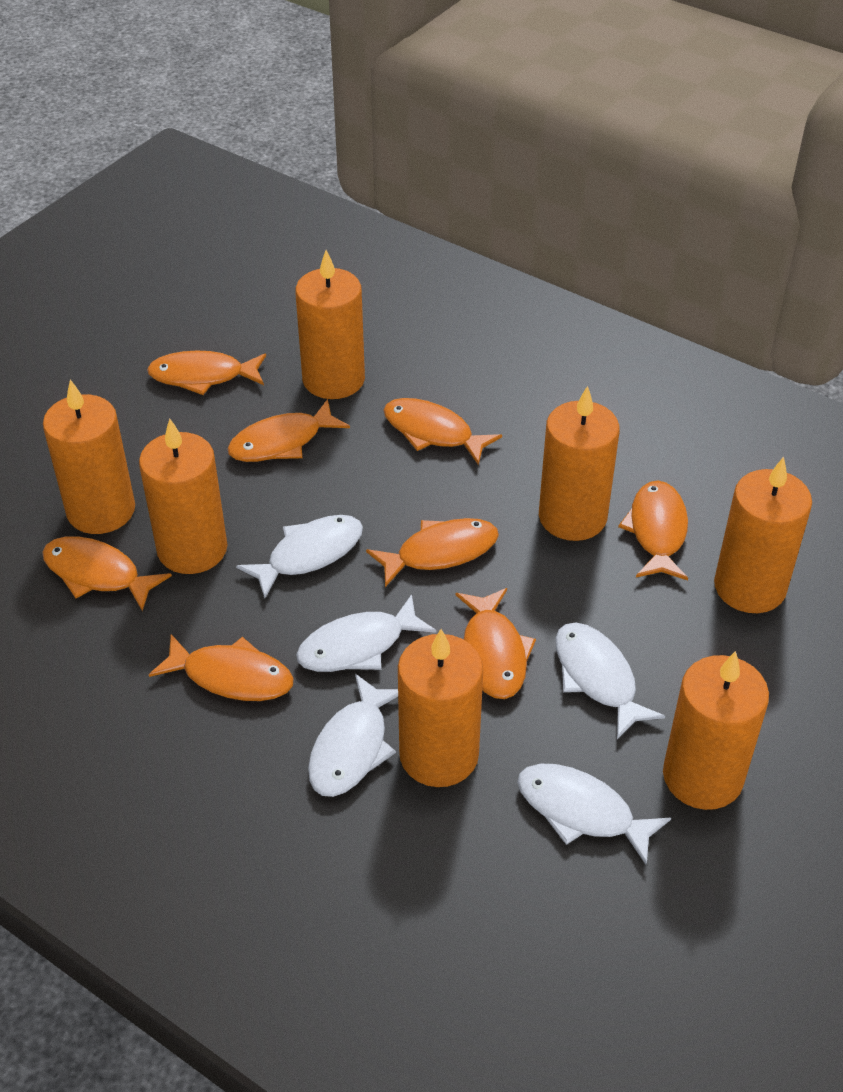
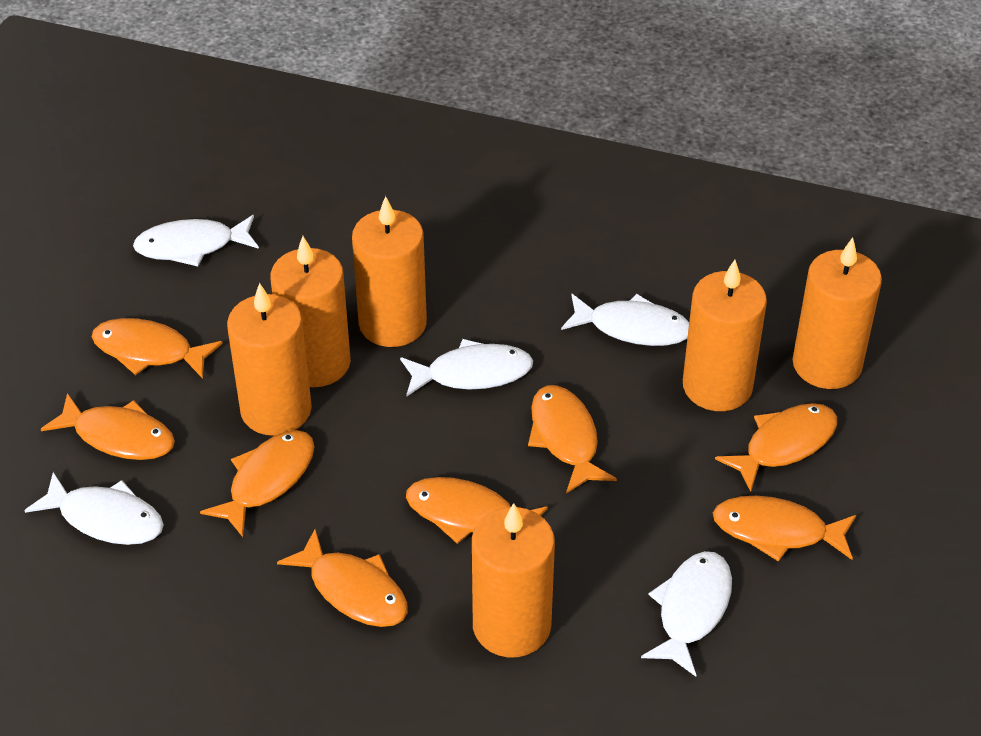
orange candle: 7 -> 6

